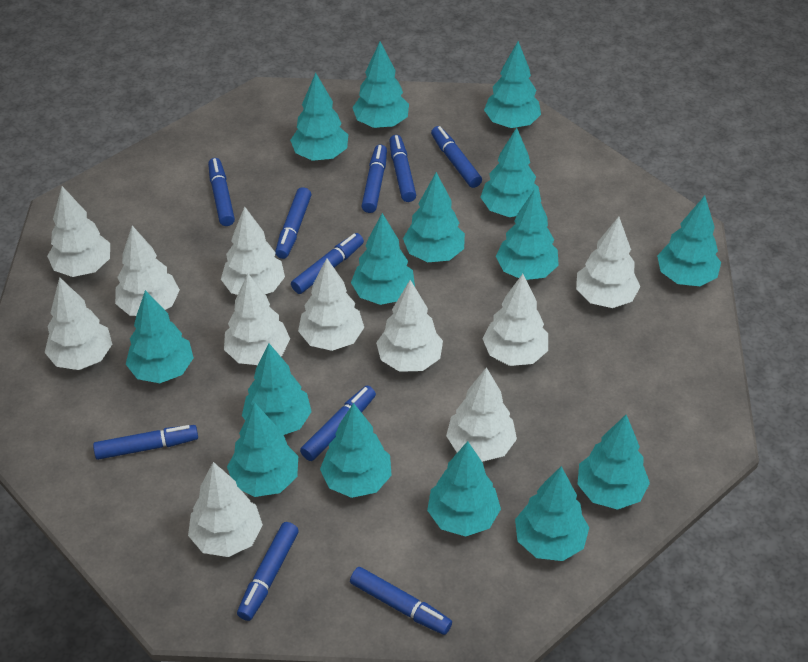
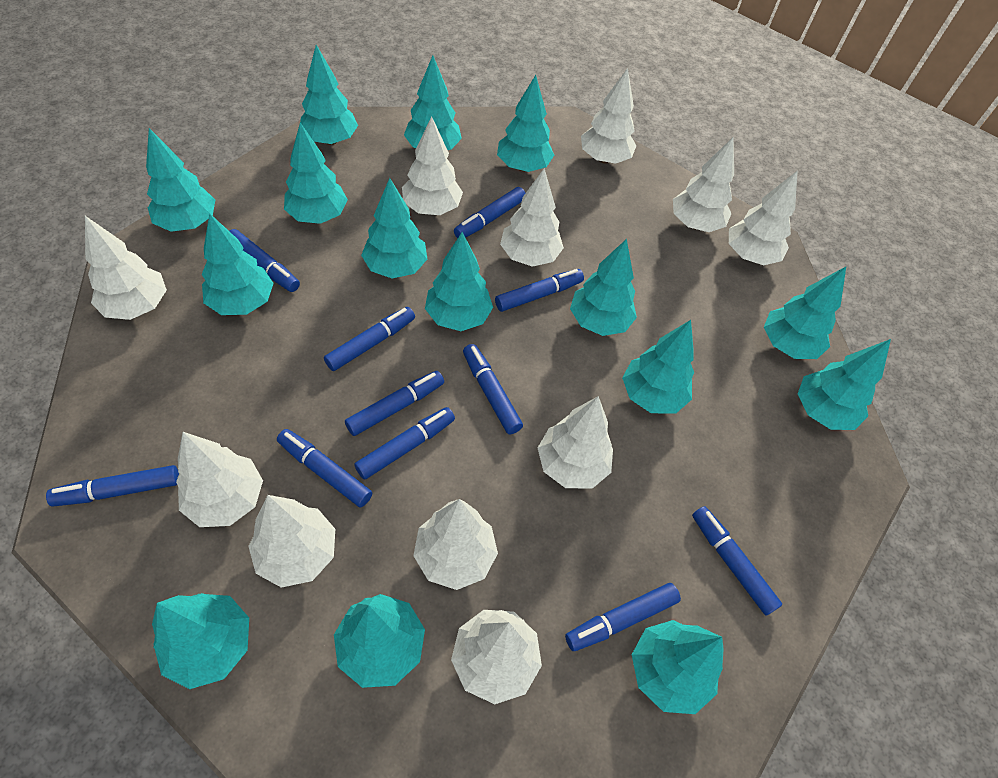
blue marker: 10 -> 11

